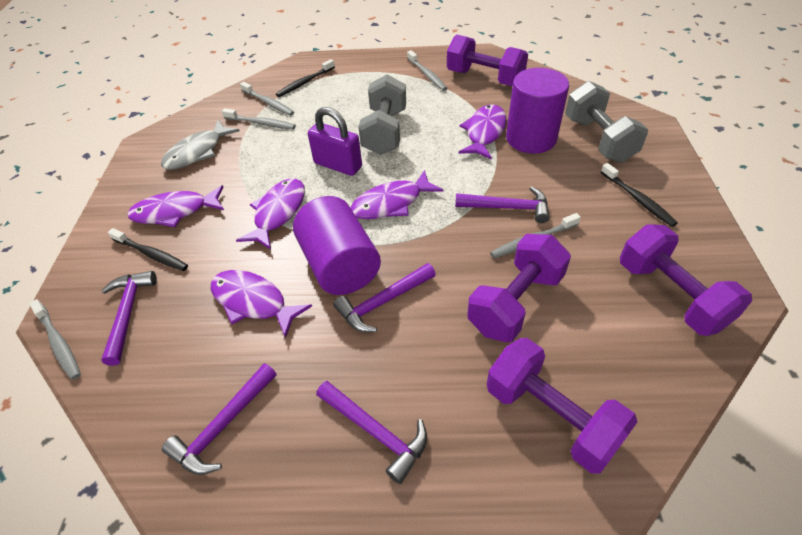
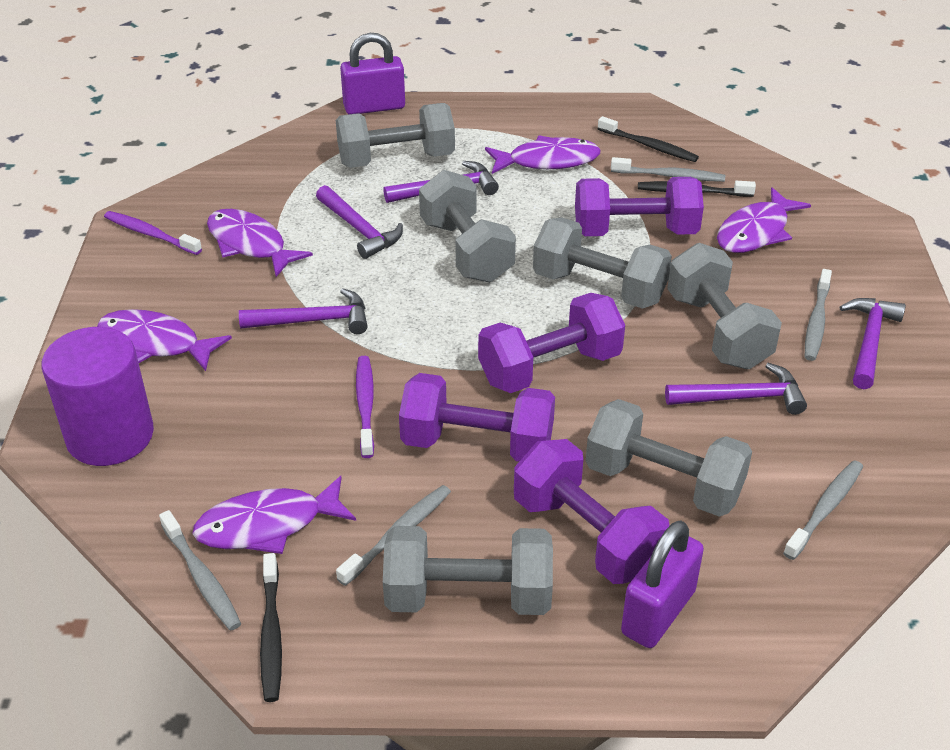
grey dumbbell: 2 -> 6
grey fish: 1 -> 0
purple cylinder: 2 -> 1
purple padlock: 1 -> 2
purple toothbrush: 0 -> 2

